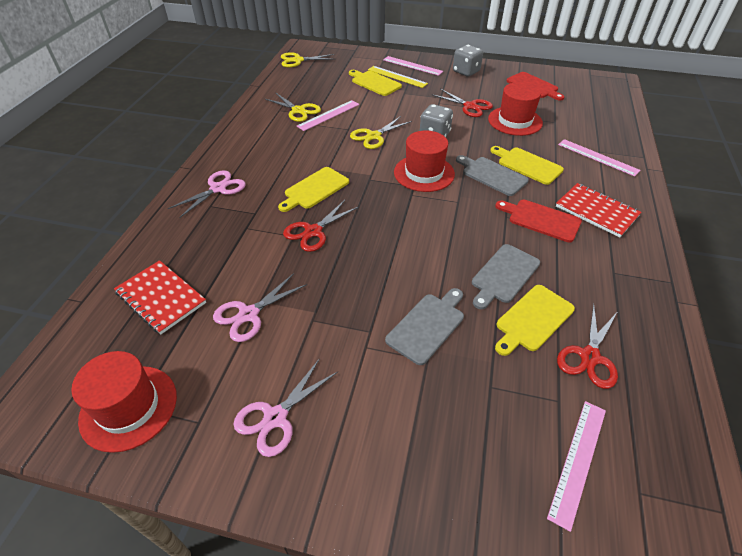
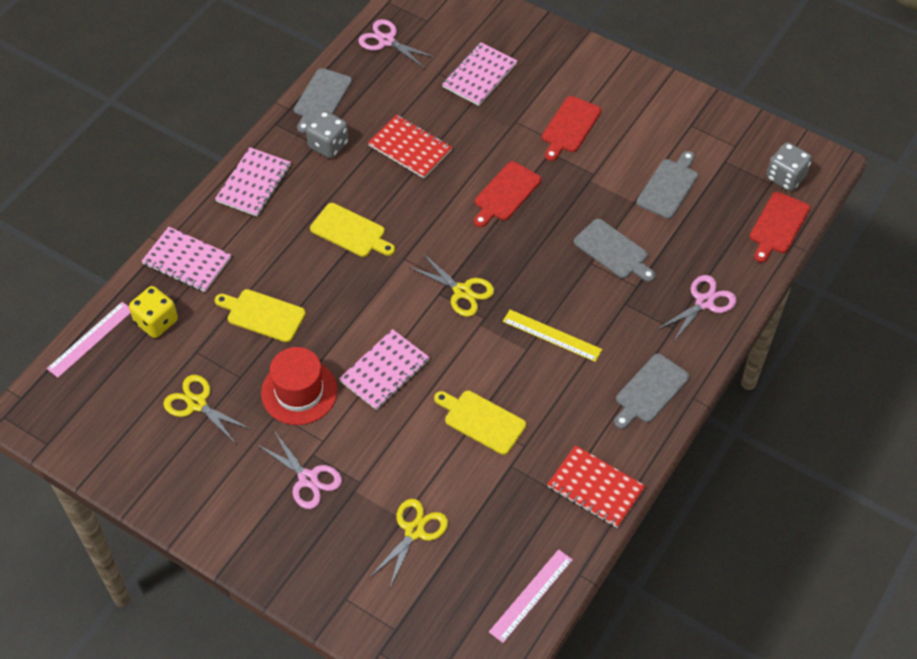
grey cutting board: 3 -> 4
pink notebook: 0 -> 4
pink ruler: 4 -> 2
red cutting board: 2 -> 3
red hat: 3 -> 1
red scissors: 3 -> 0
yellow cutting board: 4 -> 3
yellow dice: 0 -> 1

